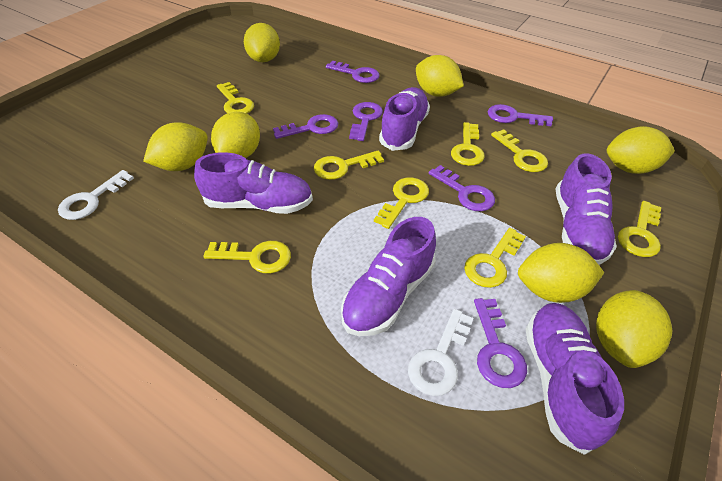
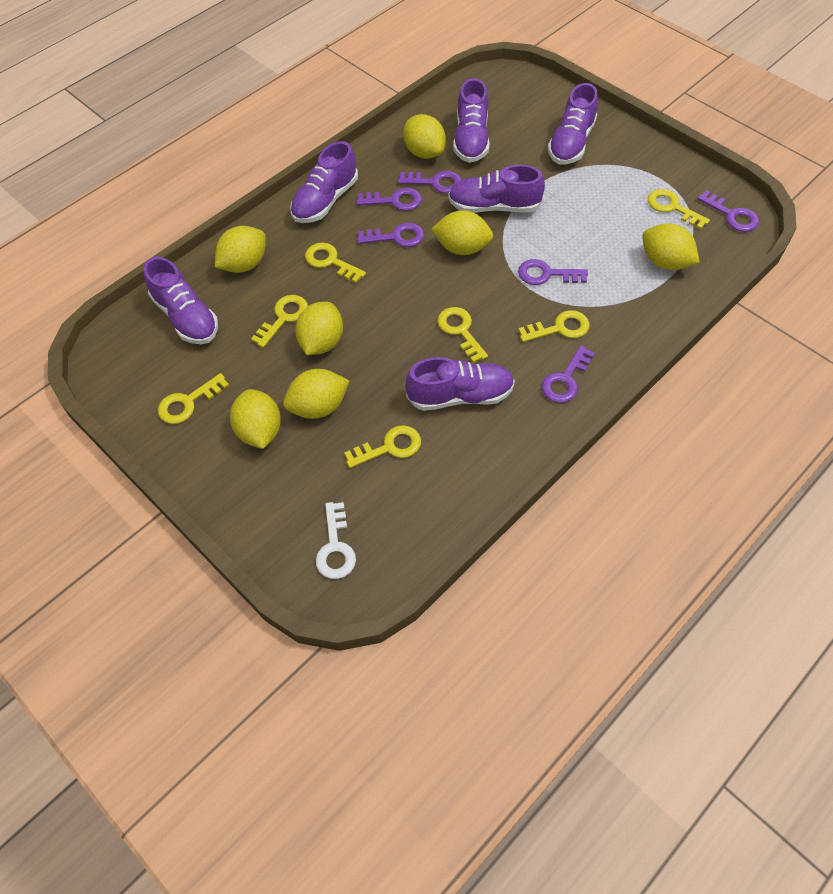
purple shoe: 5 -> 6
white key: 2 -> 1
yellow key: 8 -> 7

